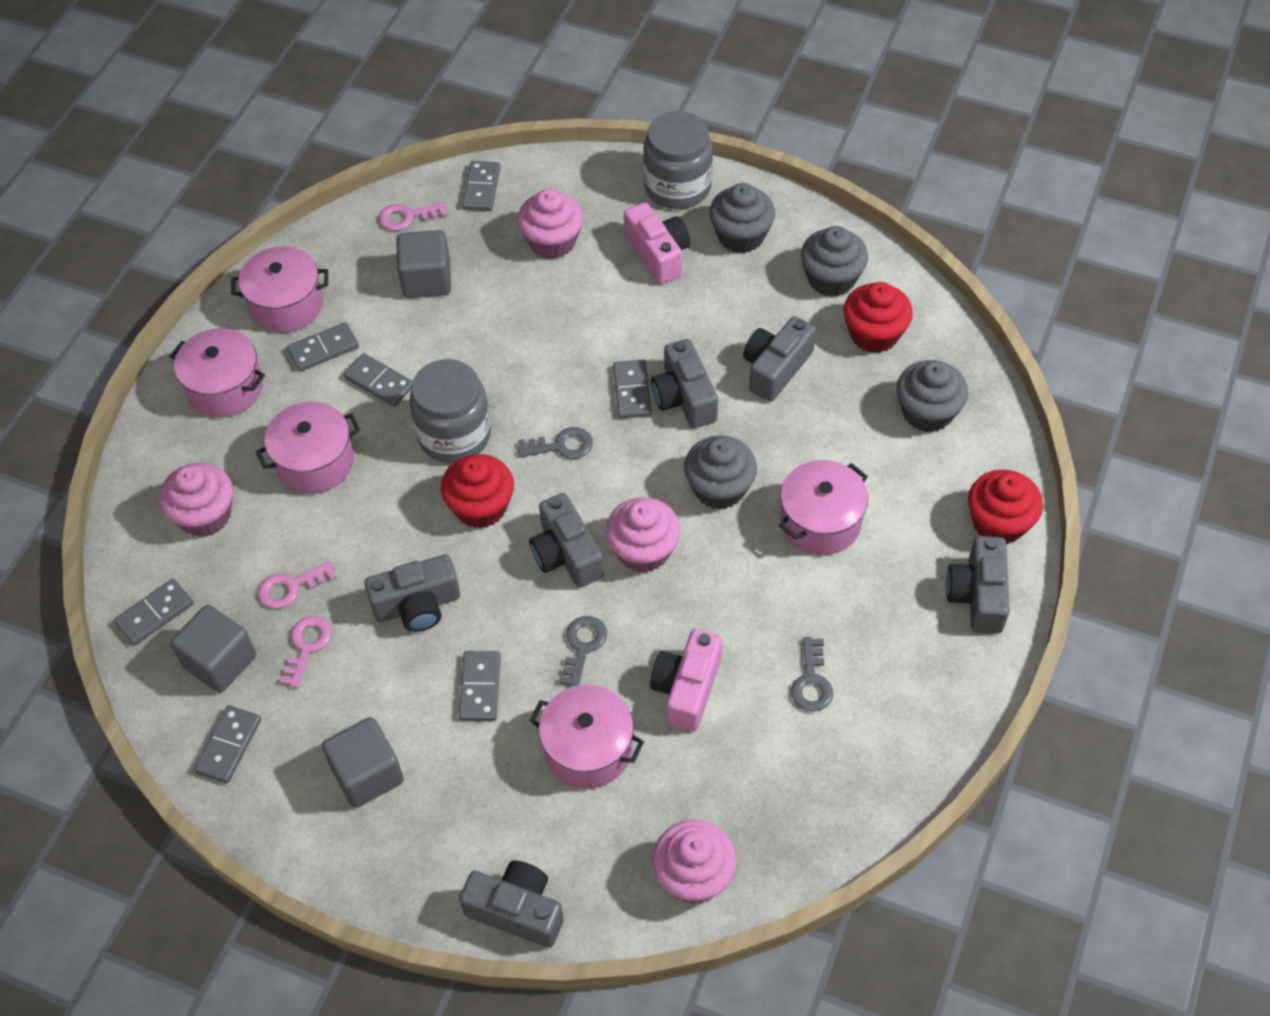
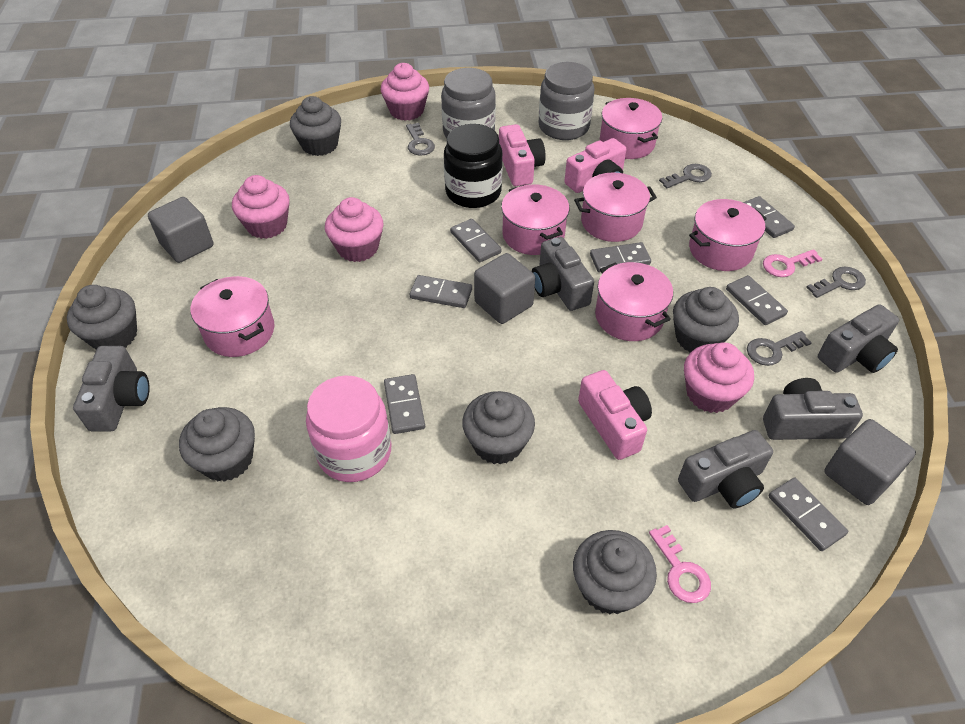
black jar: 0 -> 1
grey camera: 6 -> 5
grey cupcake: 4 -> 6
grey key: 3 -> 4
pink camera: 2 -> 3
pink jar: 0 -> 1
pink key: 3 -> 2
pink pot: 5 -> 6
red cupcake: 3 -> 0

